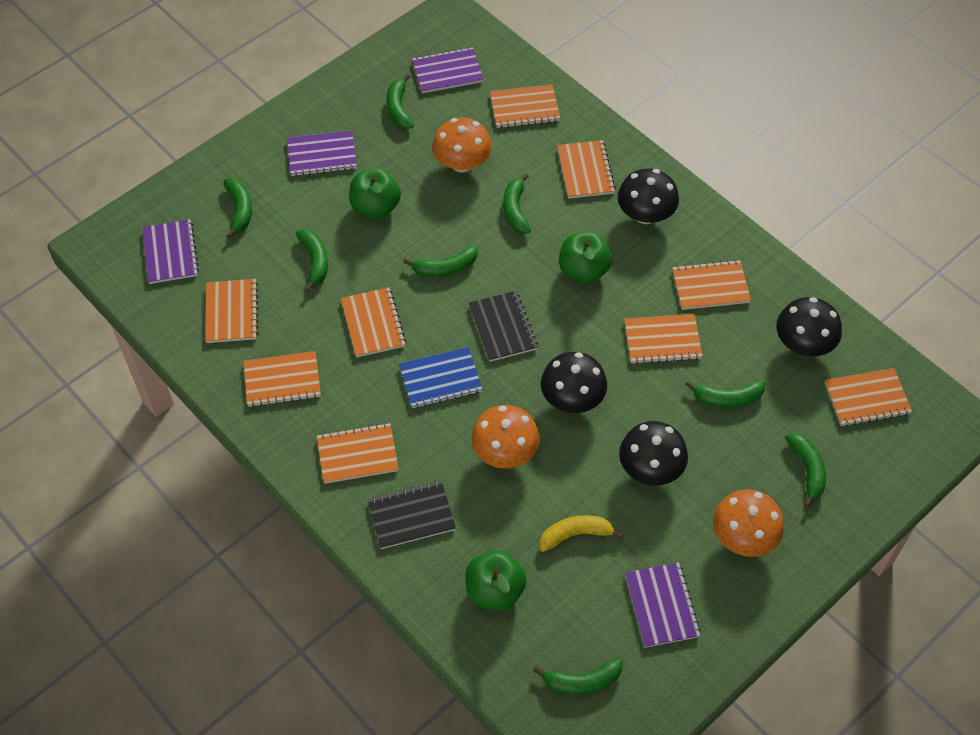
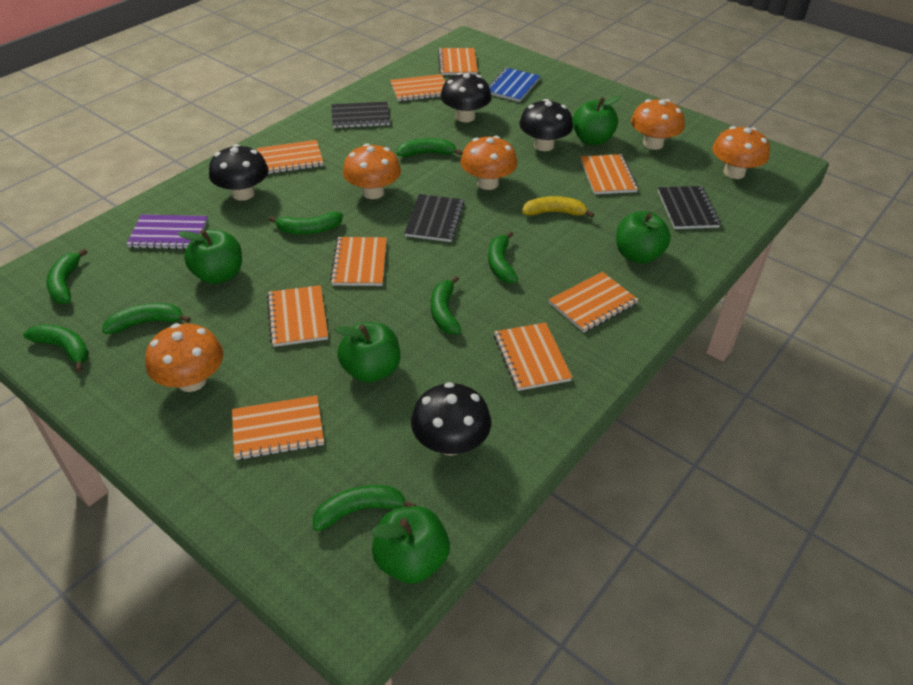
black notebook: 2 -> 3
green apple: 3 -> 5
orange mushroom: 3 -> 5
purple notebook: 4 -> 1

